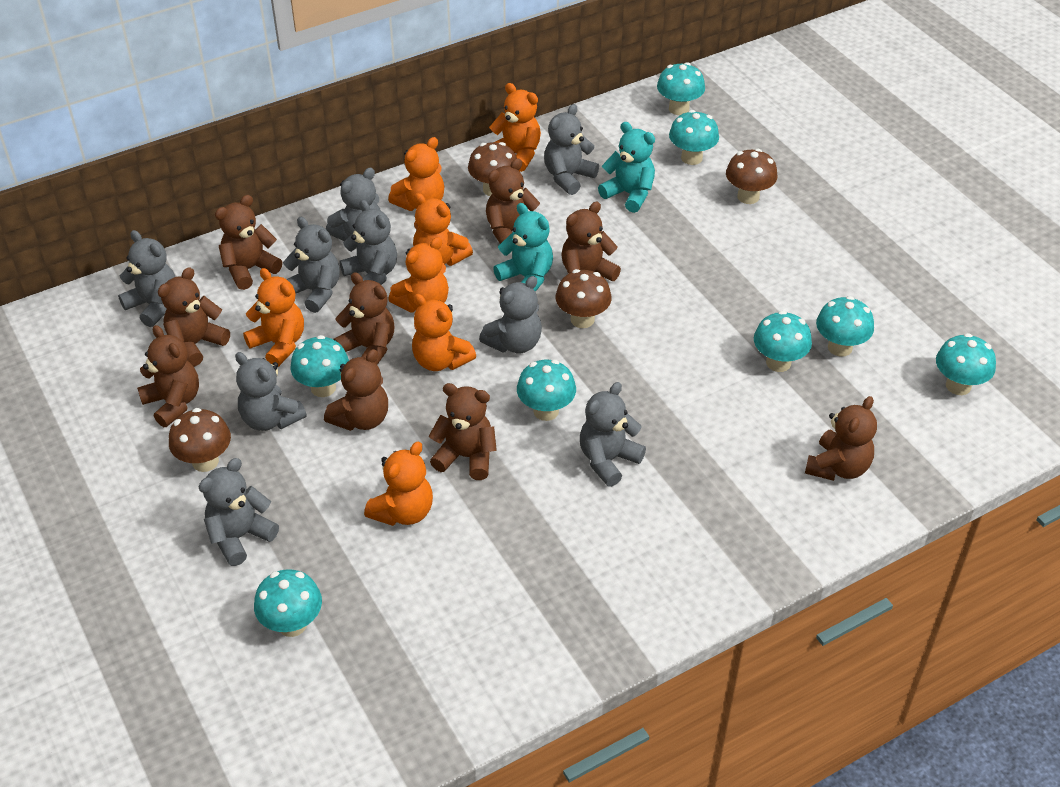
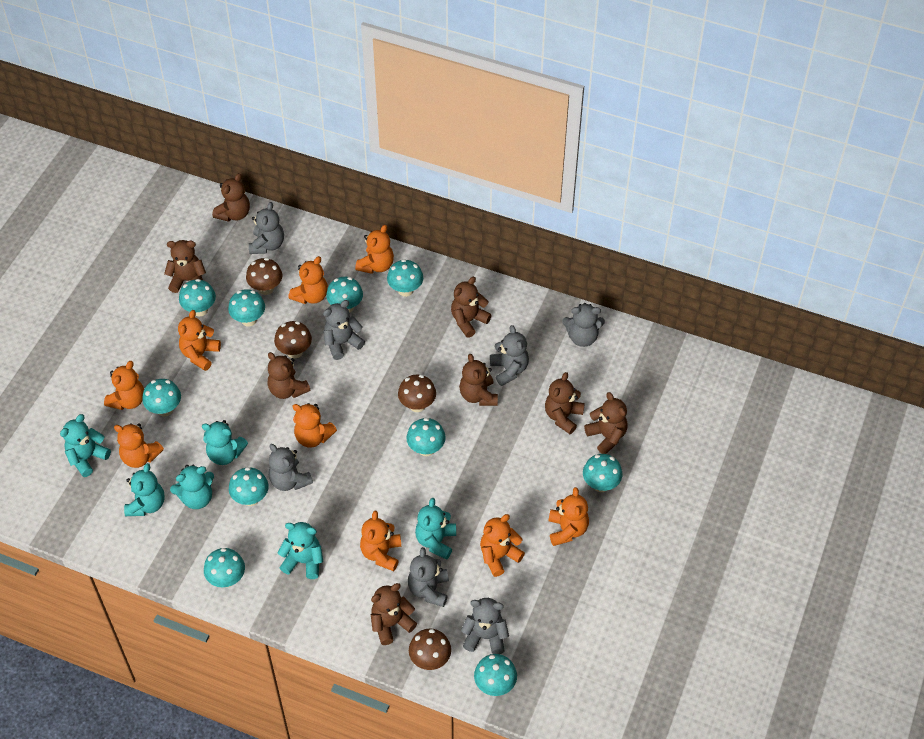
brown teddy bear: 9 -> 8
grey teddy bear: 9 -> 7
orange teddy bear: 7 -> 9
turquoise mushroom: 8 -> 10
turquoise teddy bear: 2 -> 6

